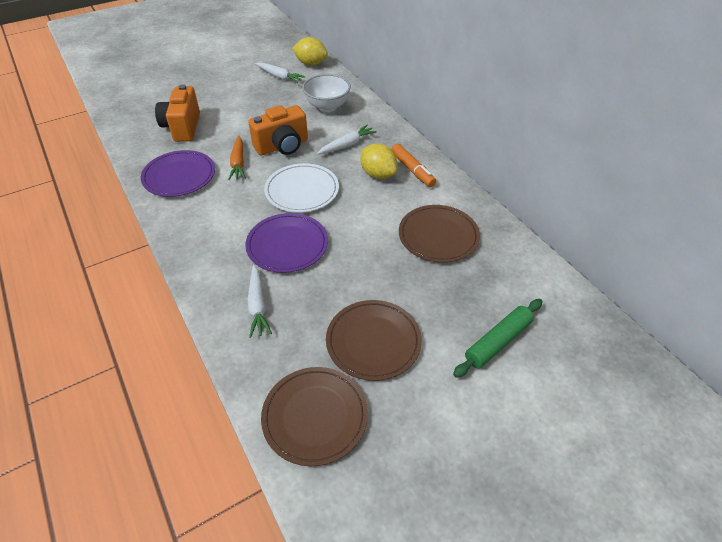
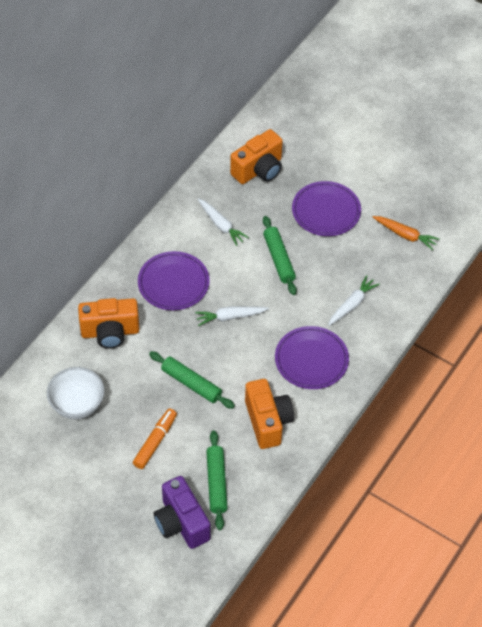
brown plate: 3 -> 0
green rolling pin: 1 -> 3
orange camera: 2 -> 3
purple camera: 0 -> 1
purple plate: 2 -> 3
white plate: 1 -> 0
yellow lemon: 2 -> 0

